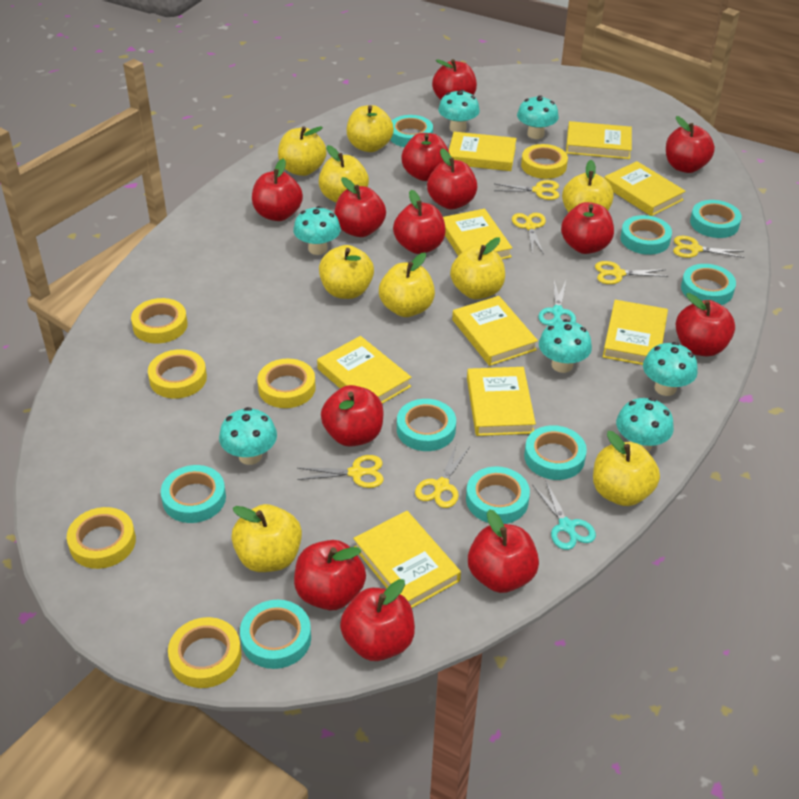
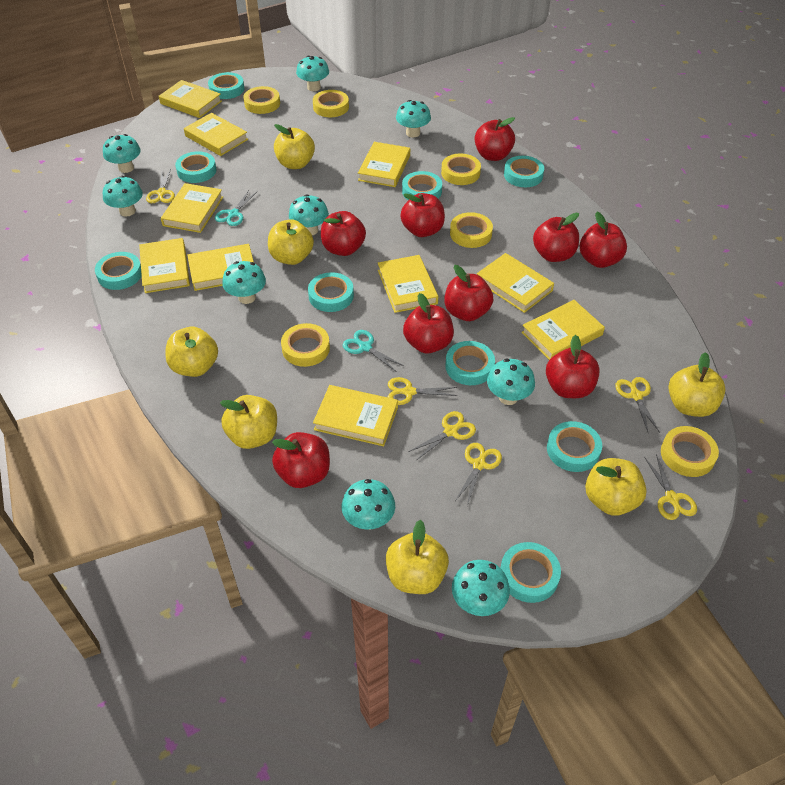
red apple: 13 -> 9
turquoise mushroom: 7 -> 9
yellow apple: 9 -> 7
yellow book: 9 -> 10

